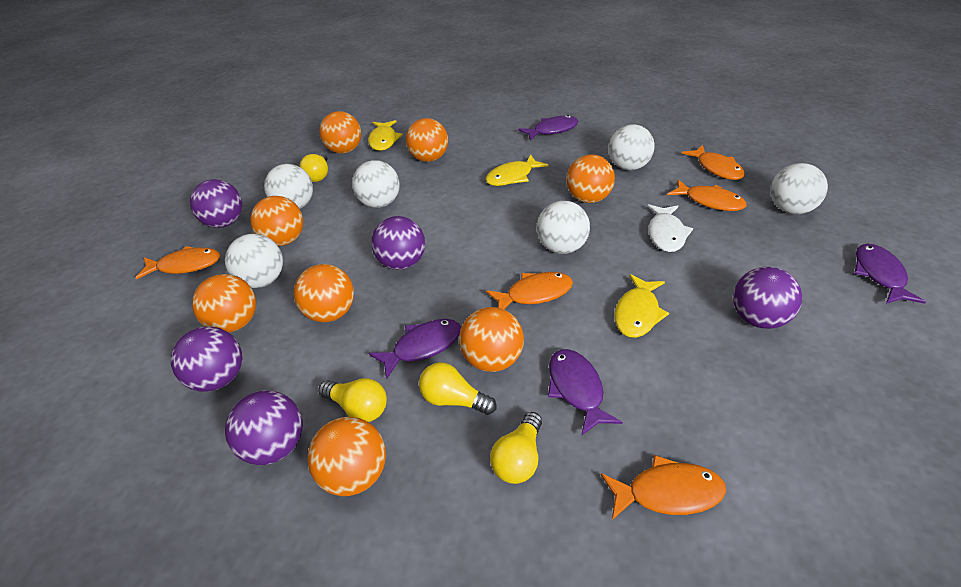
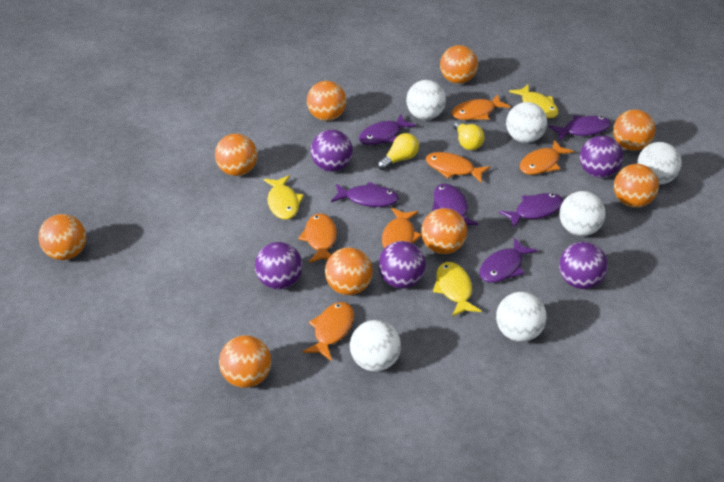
orange ball: 8 -> 9
orange fish: 5 -> 6
purple fish: 4 -> 6
white fish: 1 -> 0
yellow light bulb: 4 -> 2

